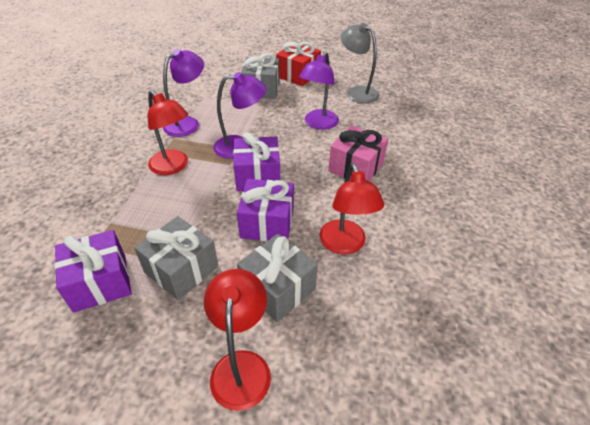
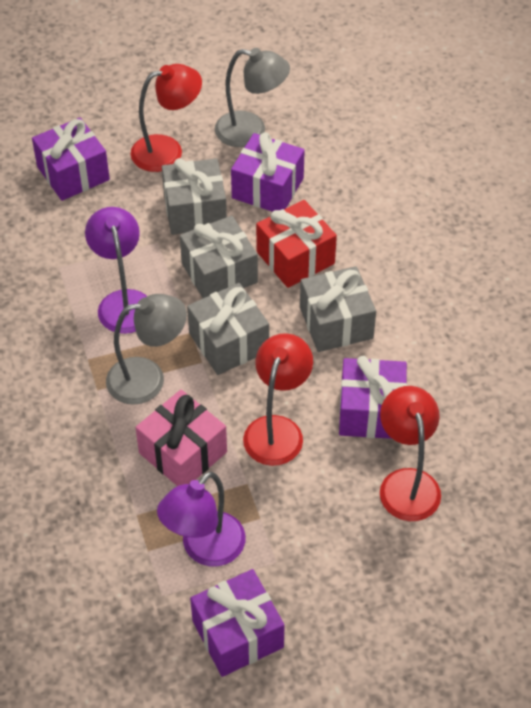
grey gift: 3 -> 4
grey lamp: 1 -> 2
purple gift: 3 -> 4
purple lamp: 3 -> 2

